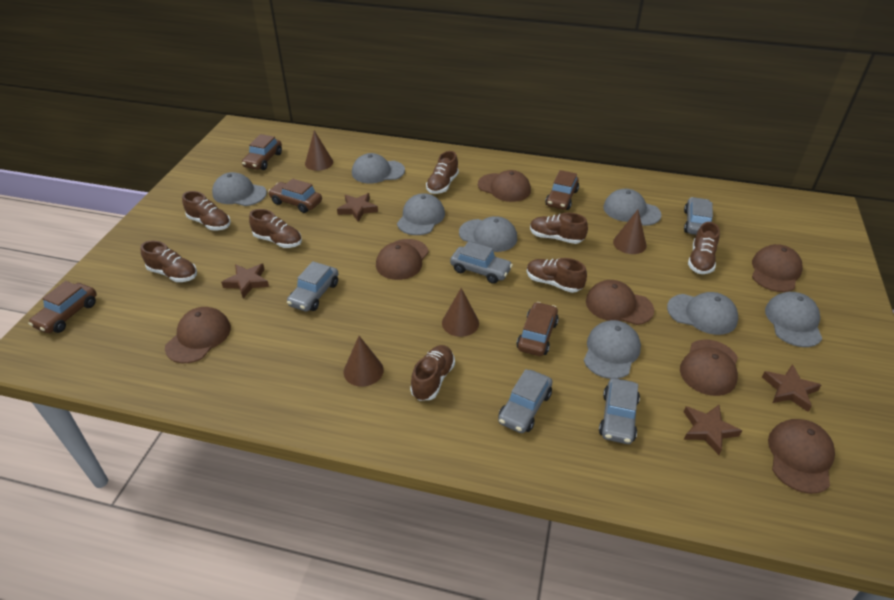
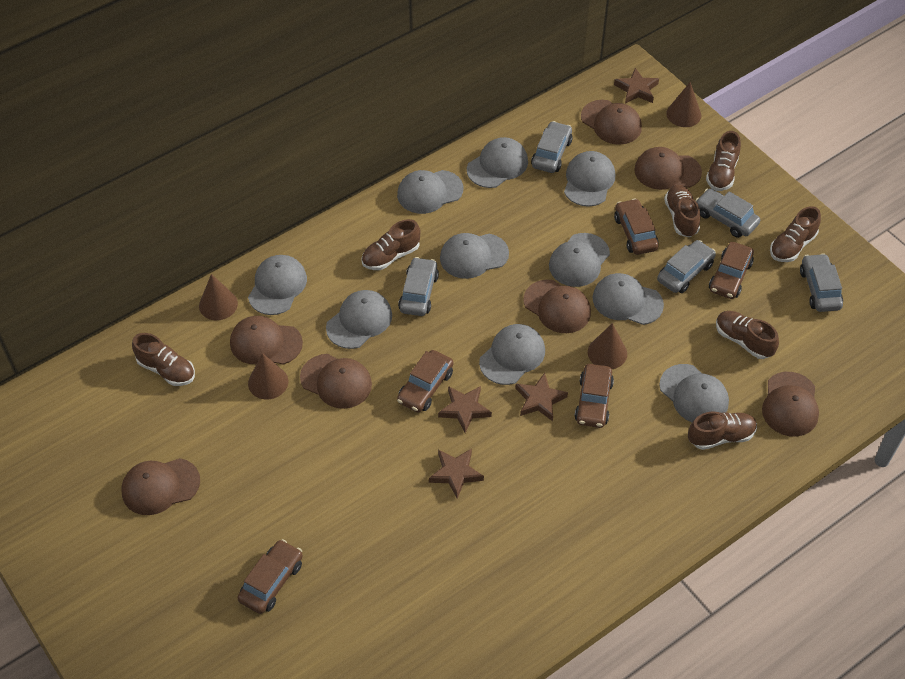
brown shoe: 8 -> 7
grey cap: 8 -> 10

